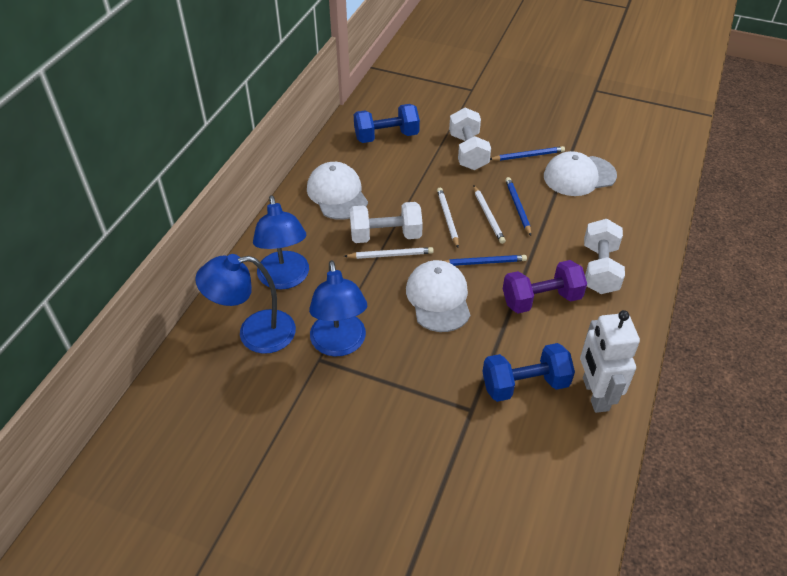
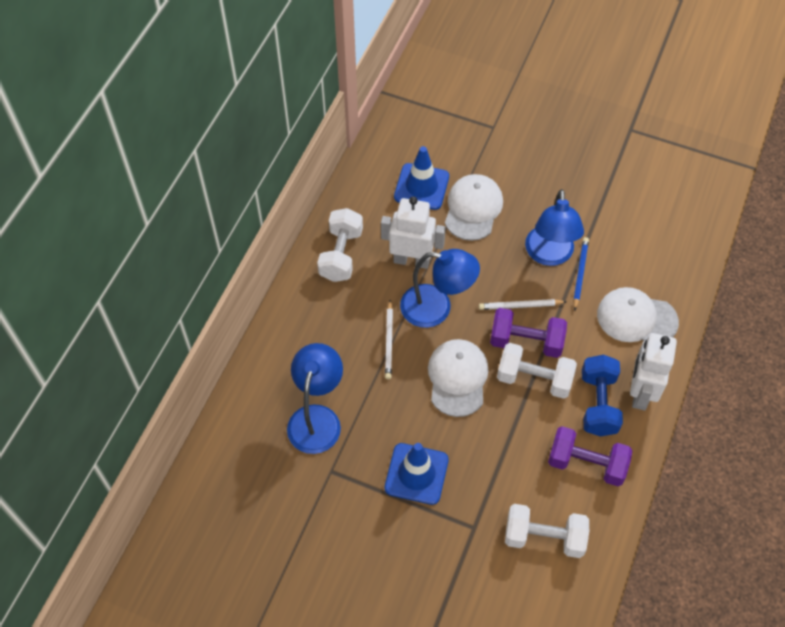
blue dumbbell: 2 -> 1
blue pencil: 3 -> 1
blue traffic cone: 0 -> 2
purple dumbbell: 1 -> 2
white pencil: 3 -> 2
white robot: 1 -> 2

